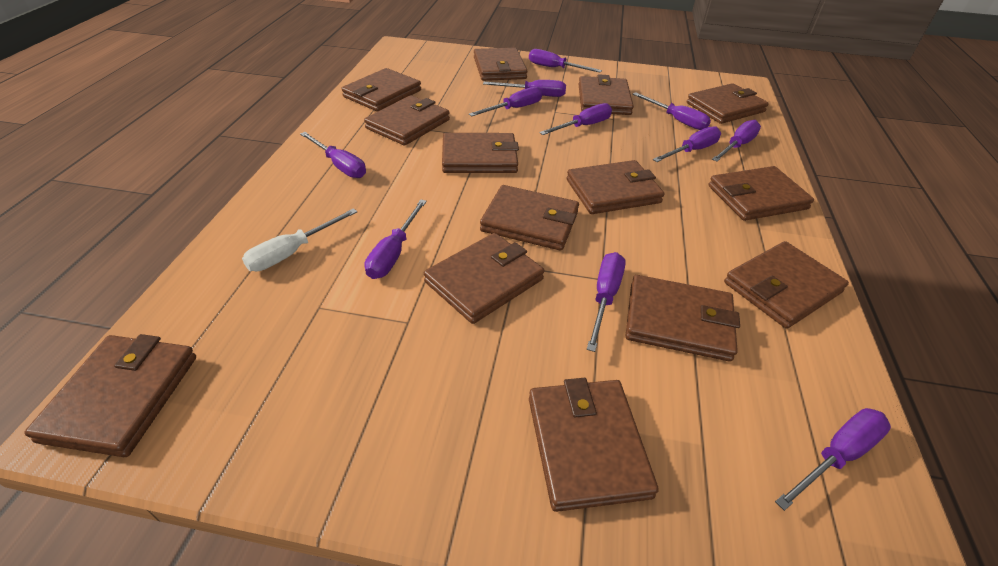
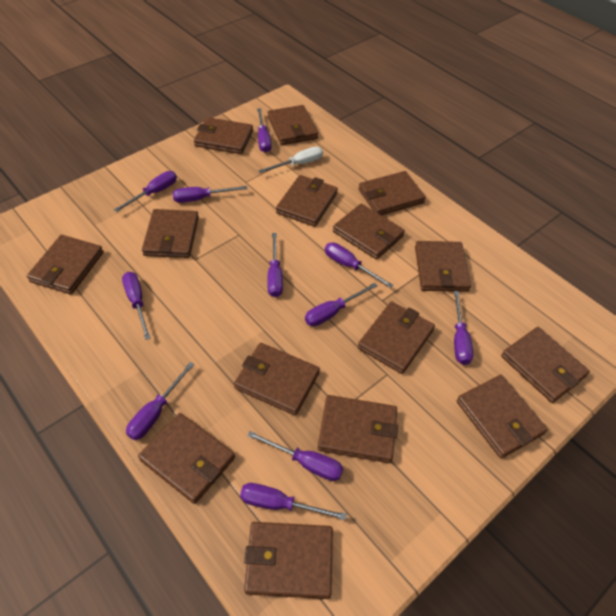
brown wallet: 14 -> 15

